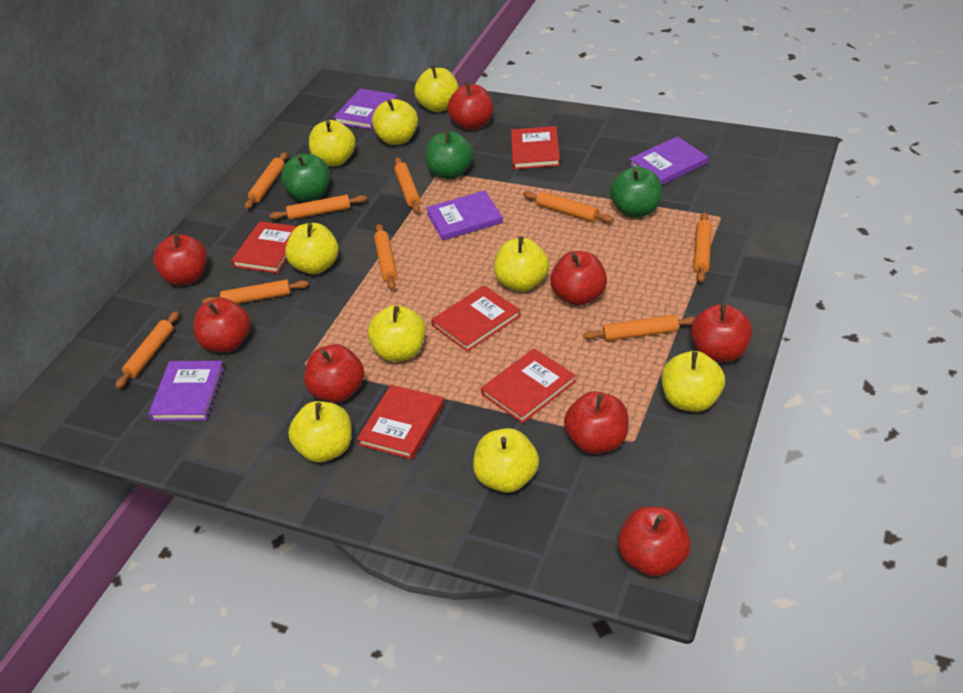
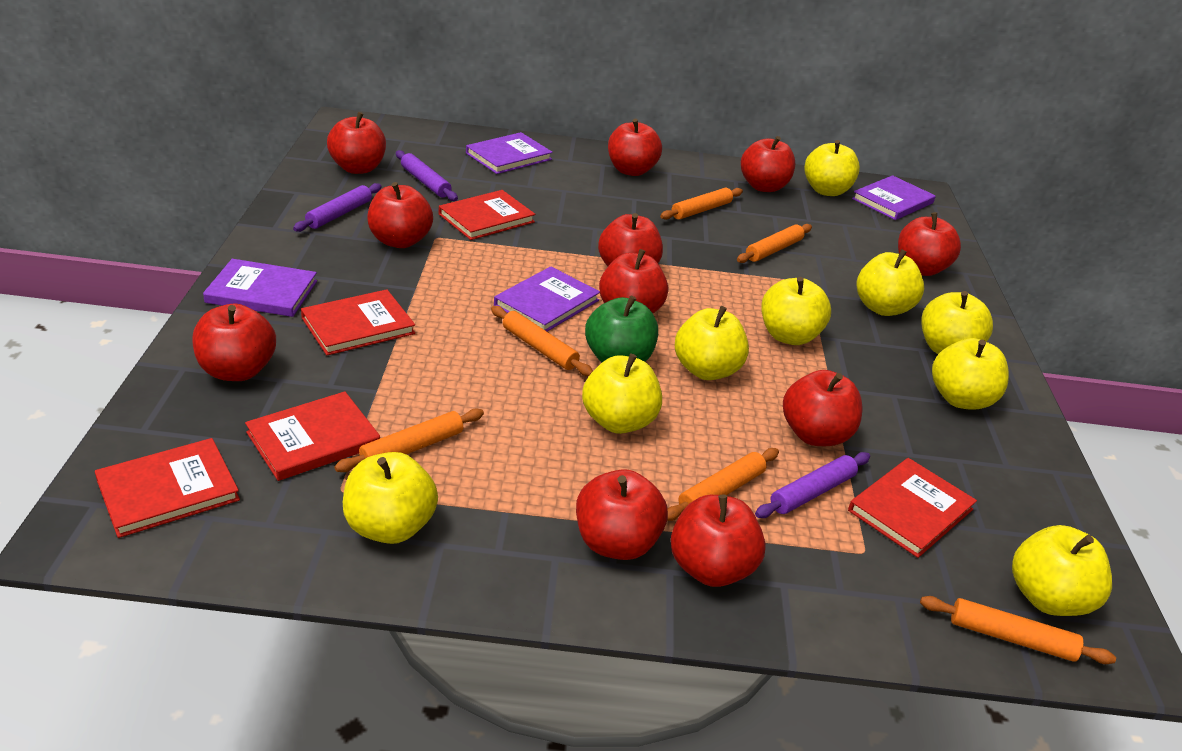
green apple: 3 -> 1
orange rolling pin: 9 -> 6
purple rolling pin: 0 -> 3
red apple: 8 -> 11

